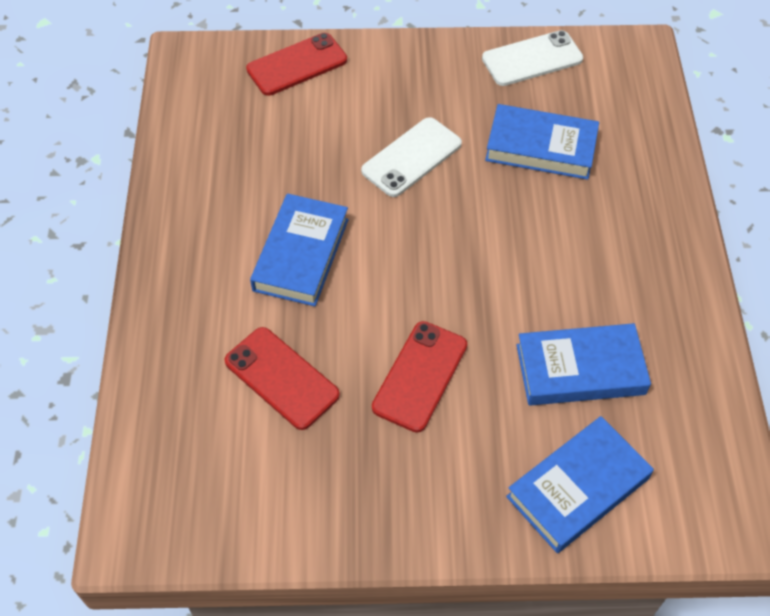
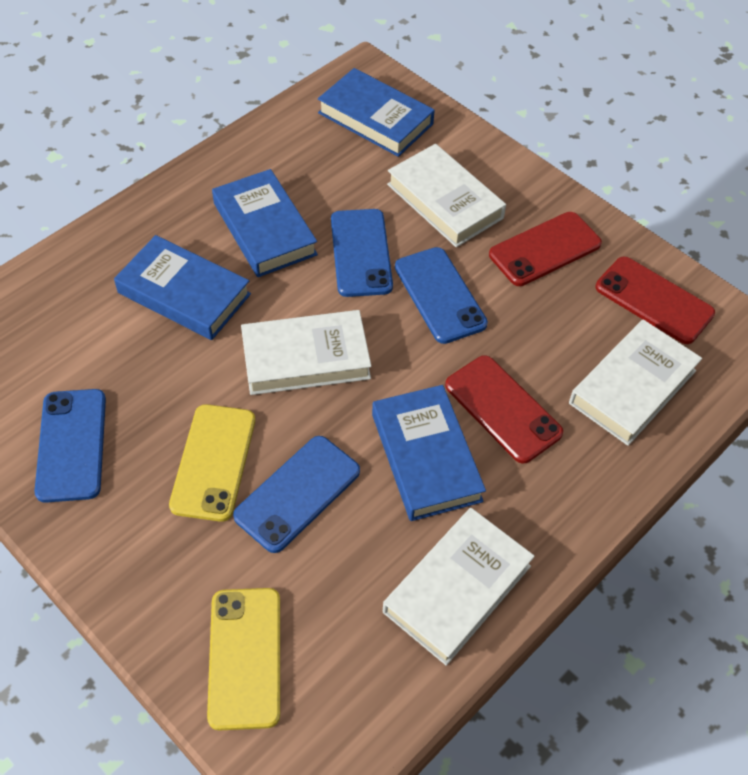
blue phone: 0 -> 4
white book: 0 -> 4
white phone: 2 -> 0
yellow phone: 0 -> 2

